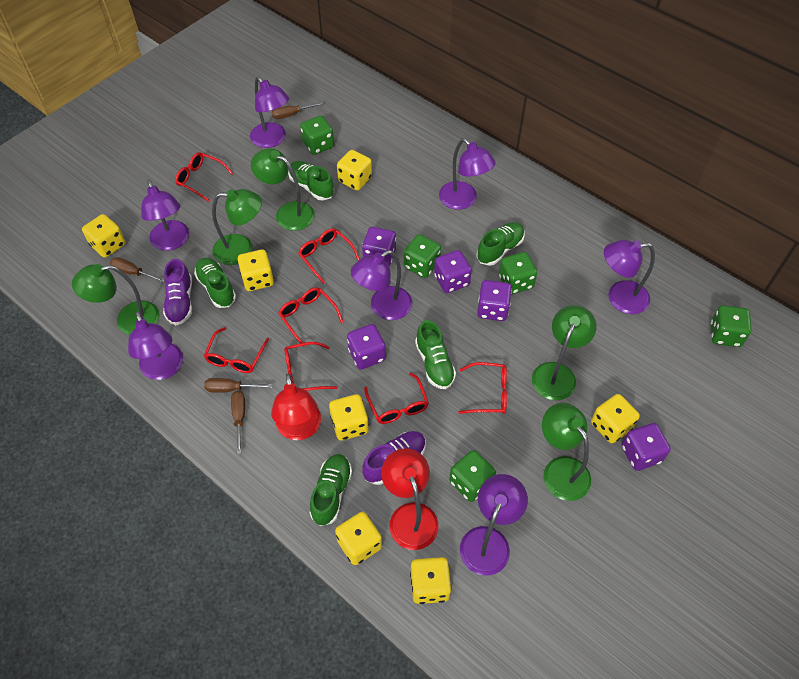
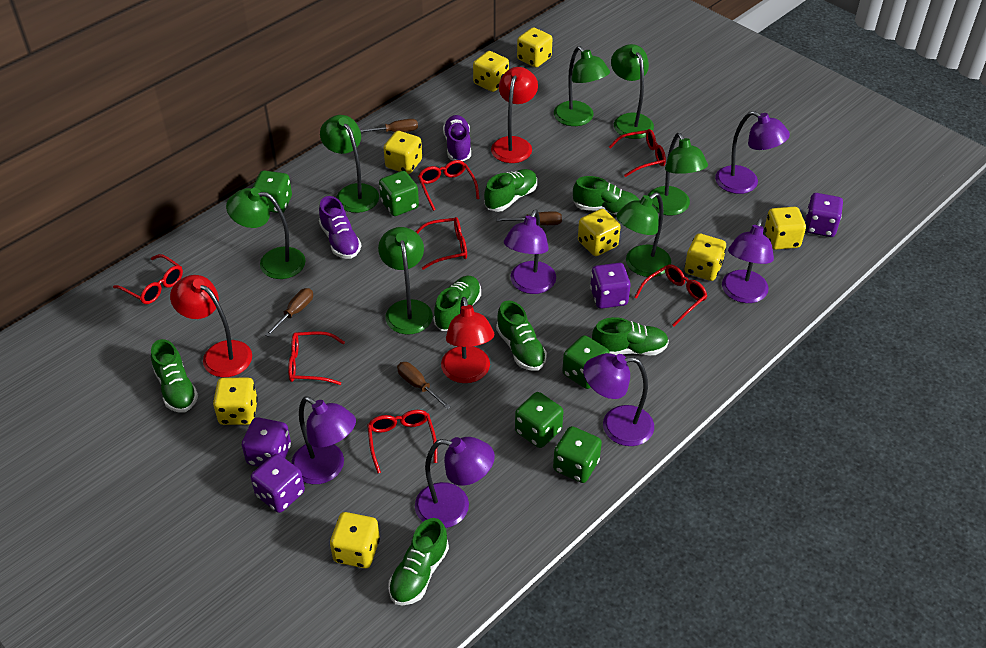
green lamp: 5 -> 7
green shoe: 5 -> 7
purple dice: 5 -> 4
purple lamp: 7 -> 6
red lamp: 2 -> 3
yellow dice: 7 -> 8

